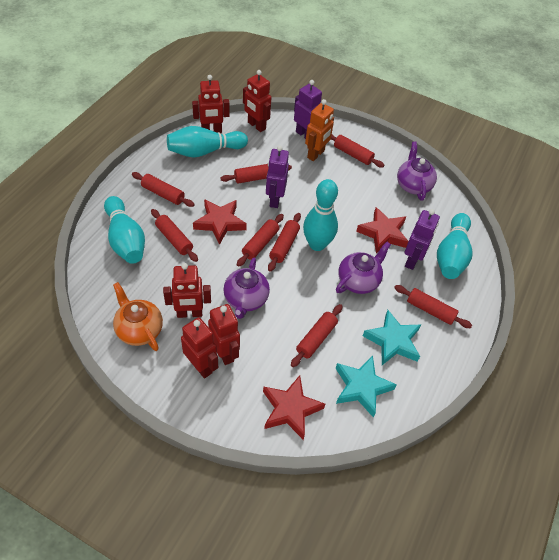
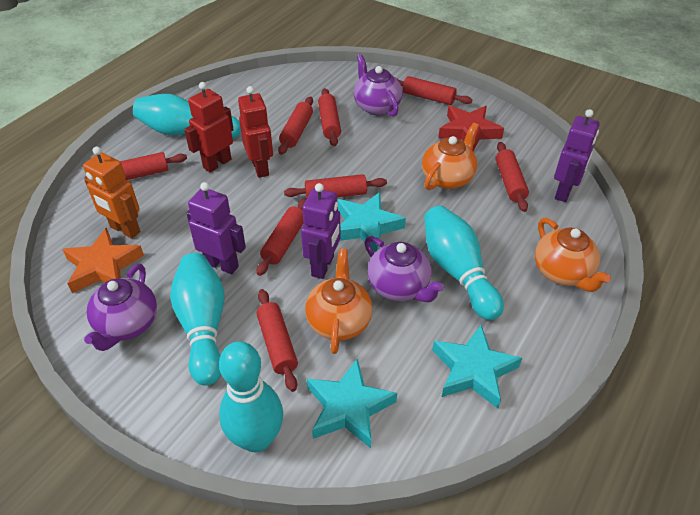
orange star: 0 -> 1
orange teapot: 1 -> 3
red robot: 5 -> 2
red star: 3 -> 1
turquoise star: 2 -> 3

